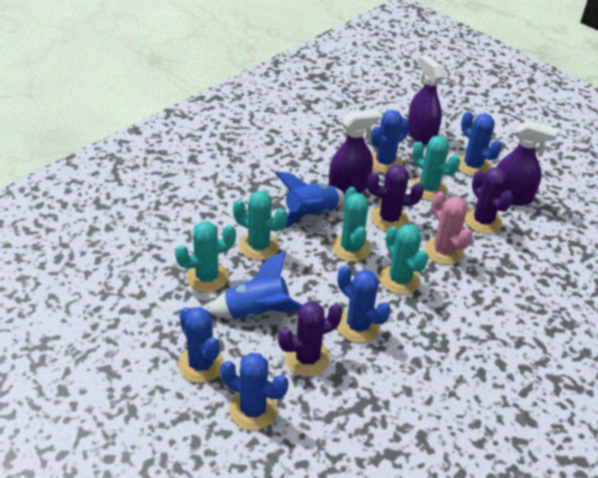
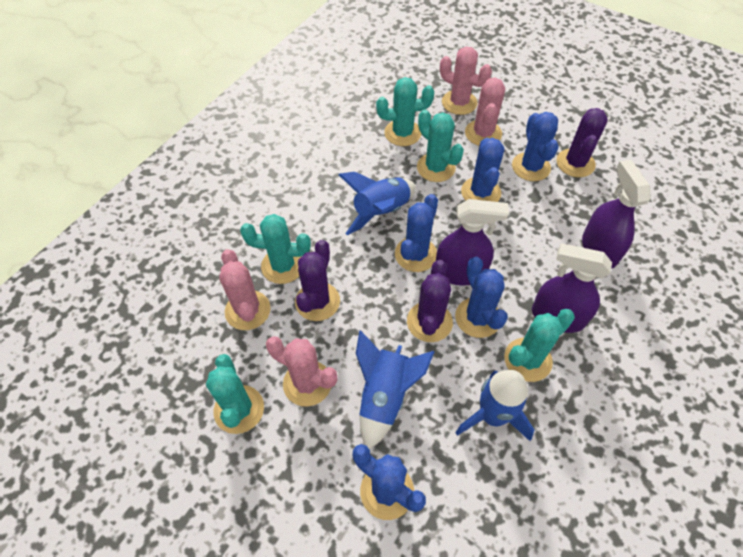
blue rocket: 2 -> 3
pink cactus: 1 -> 4

